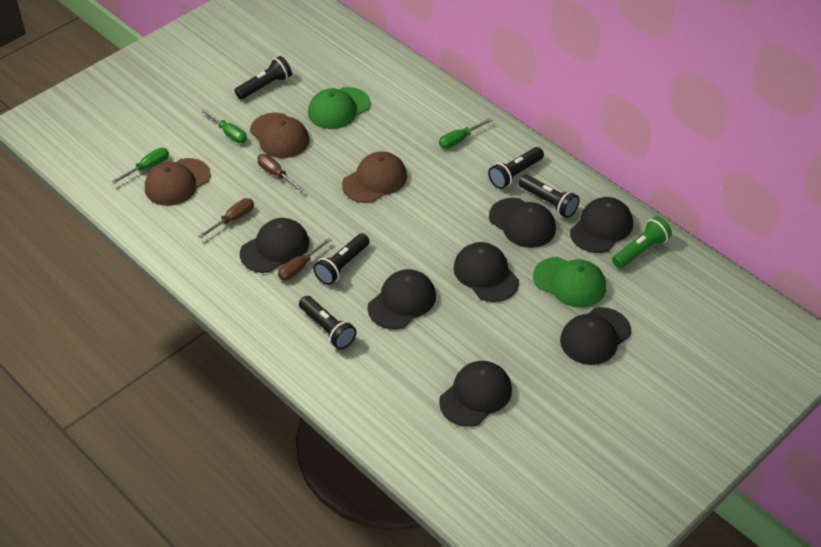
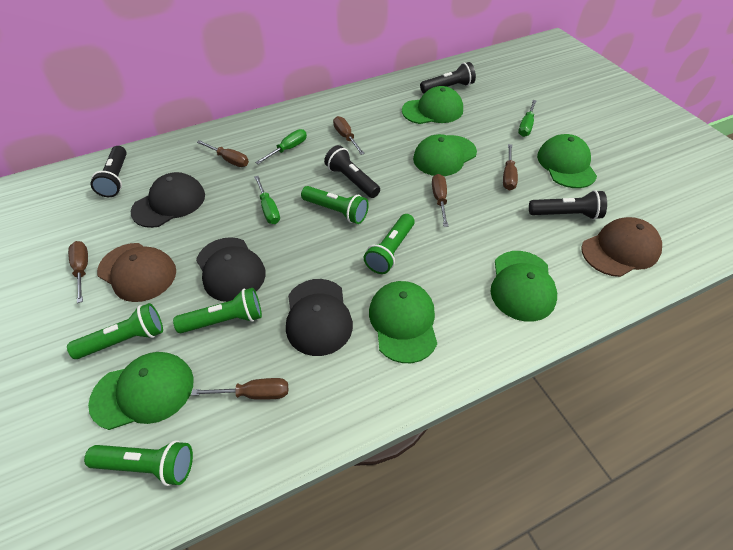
black cap: 7 -> 3
black flashlight: 5 -> 4
brown cap: 3 -> 2
brown screwdriver: 3 -> 6
green cap: 2 -> 6
green flashlight: 1 -> 5

